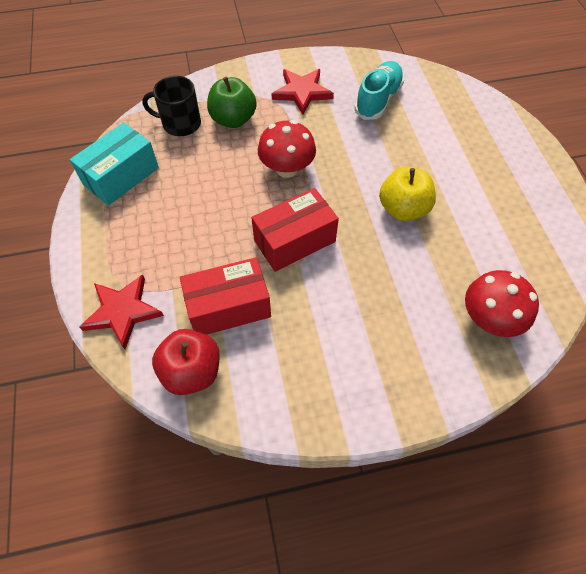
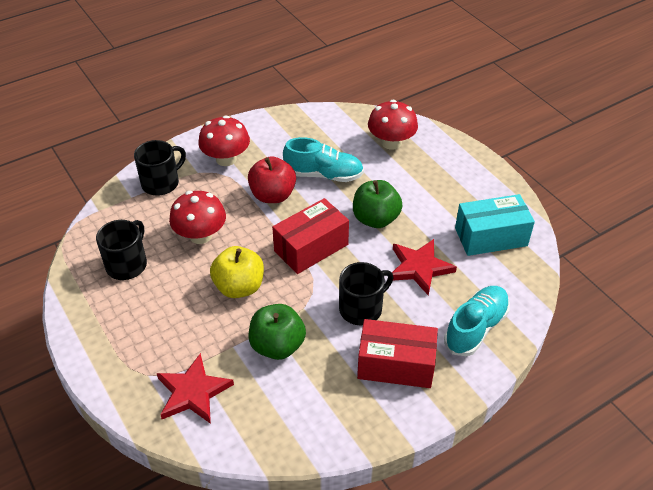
black mug: 1 -> 3
green apple: 1 -> 2
red mushroom: 2 -> 3
turquoise shoe: 1 -> 2

